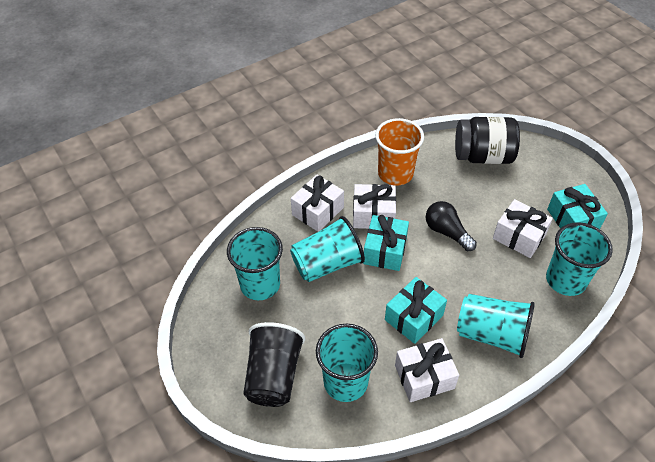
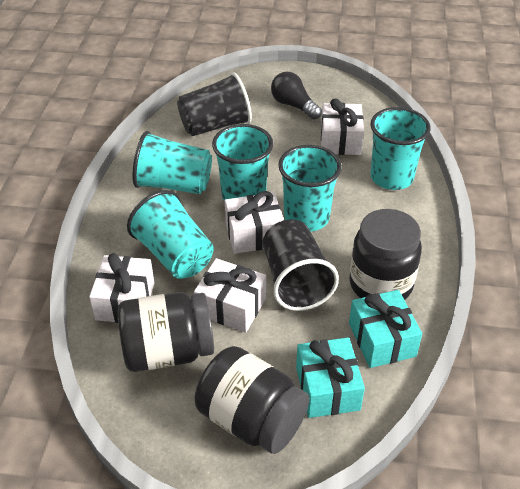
black cup: 1 -> 2
black jar: 1 -> 3
orange cup: 1 -> 0
turquoise gift: 3 -> 2

